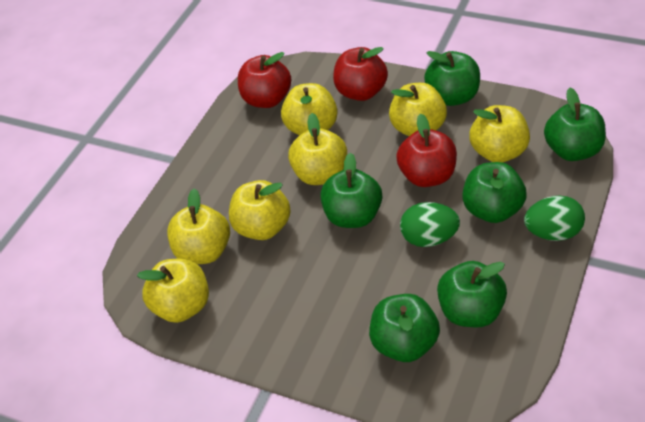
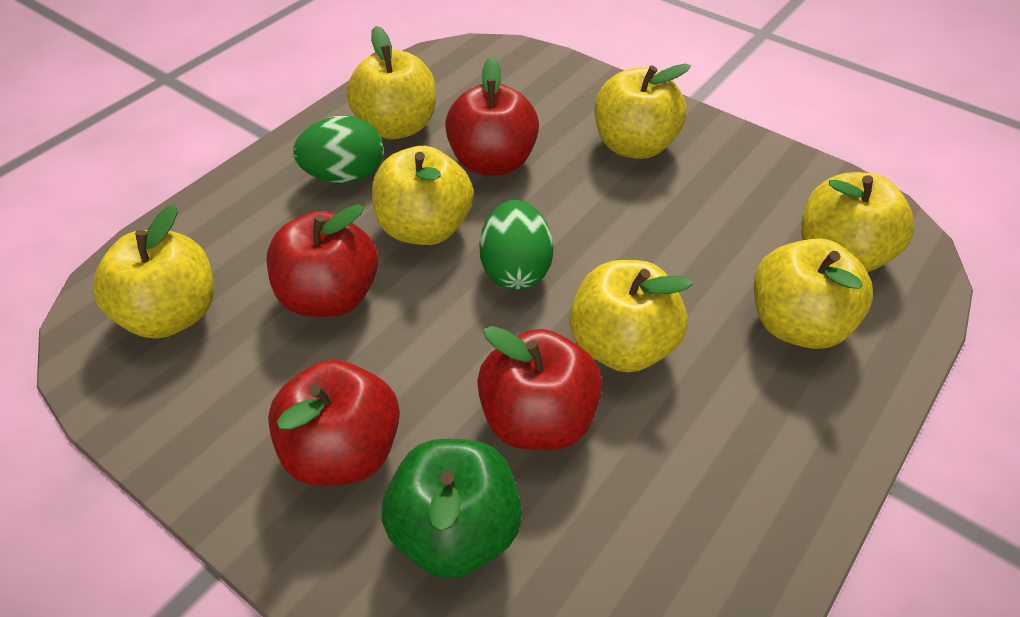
green apple: 6 -> 1
red apple: 3 -> 4

